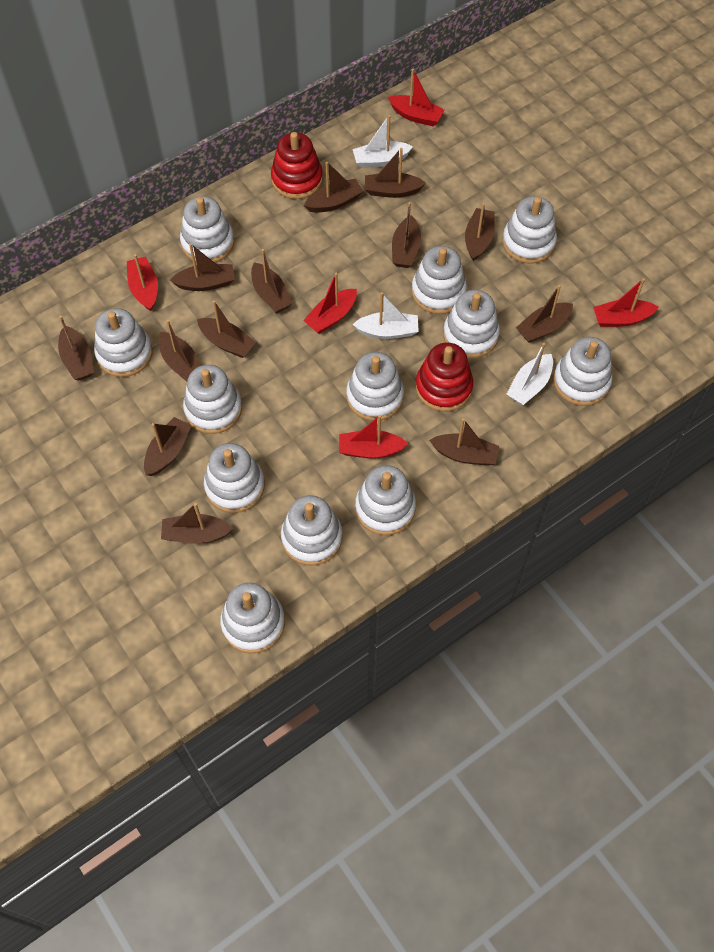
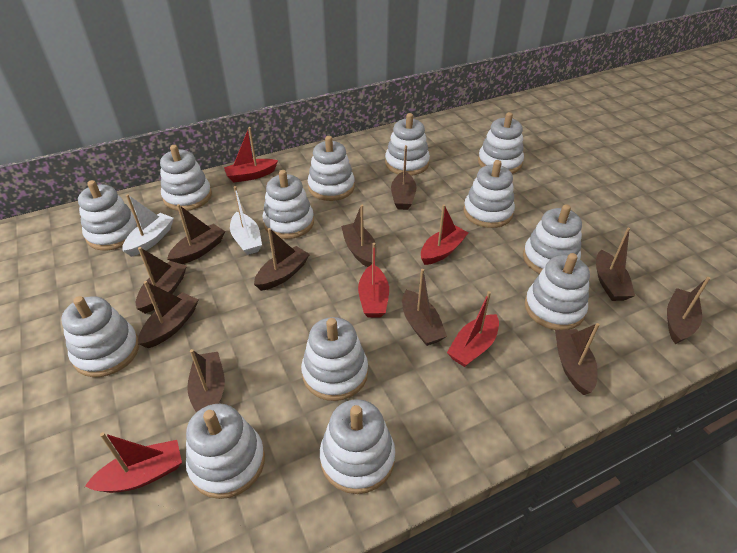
brown boat: 13 -> 11
red stacking toy: 2 -> 0
white boat: 3 -> 2
white stacking toy: 12 -> 13

